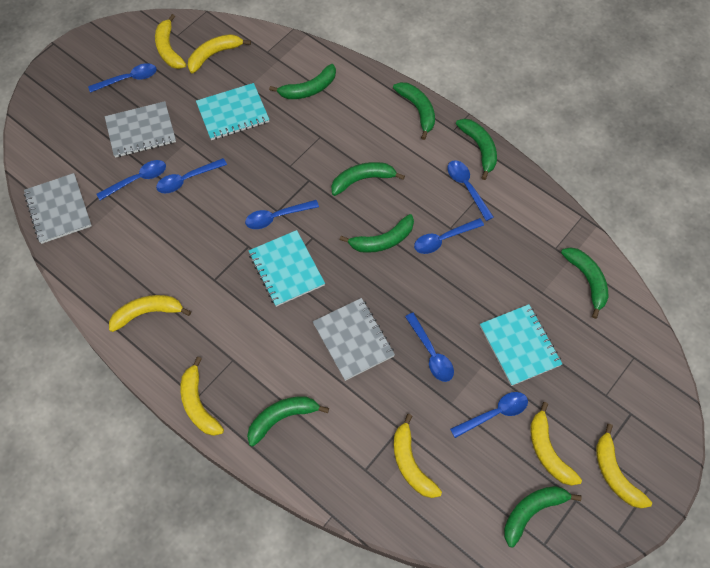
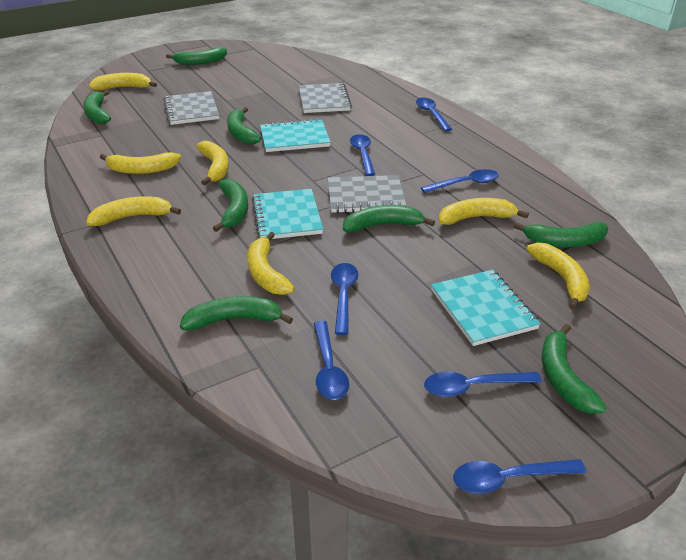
blue spoon: 8 -> 7

